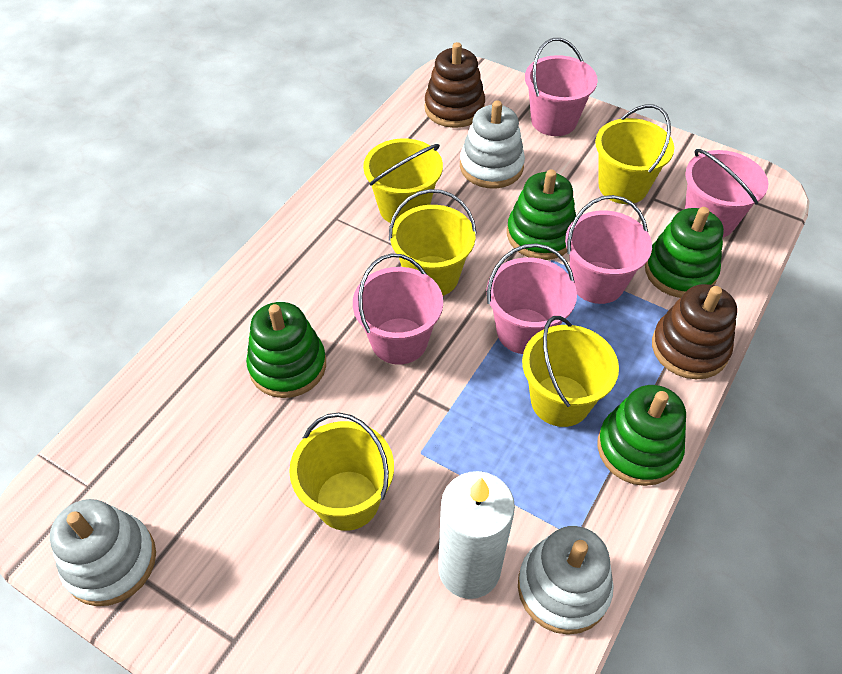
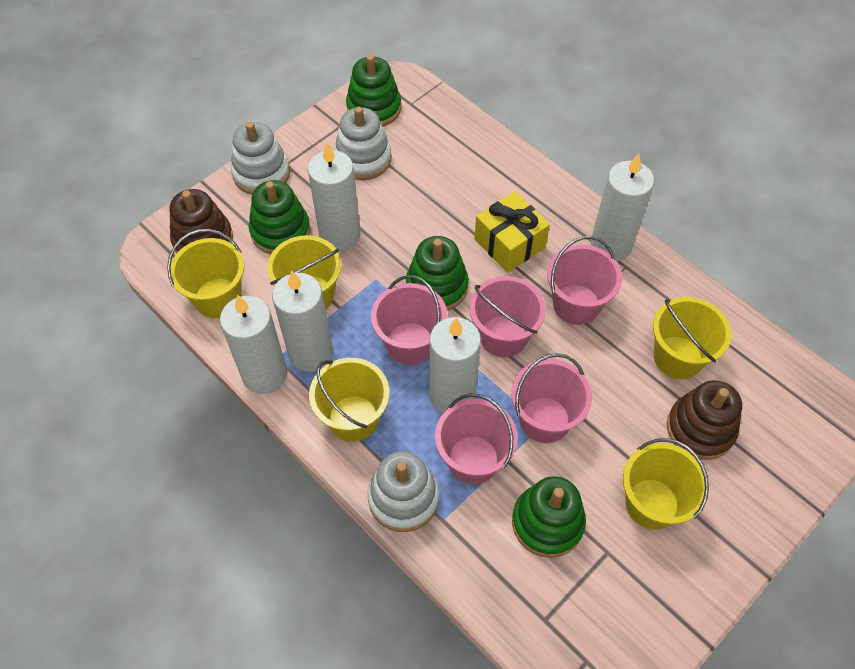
white candle: 1 -> 5
yellow gift: 0 -> 1

